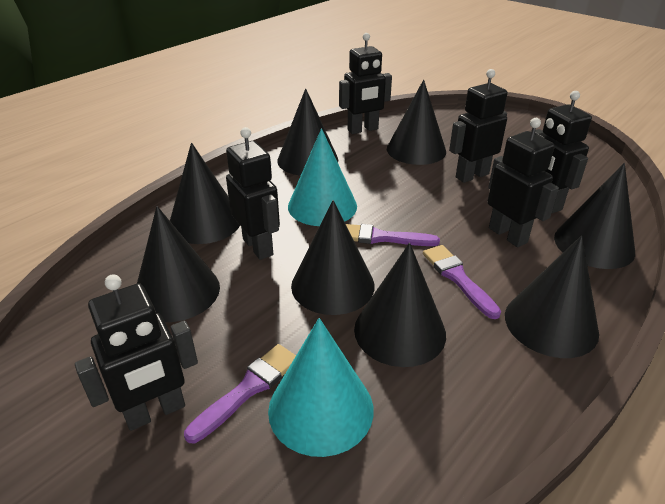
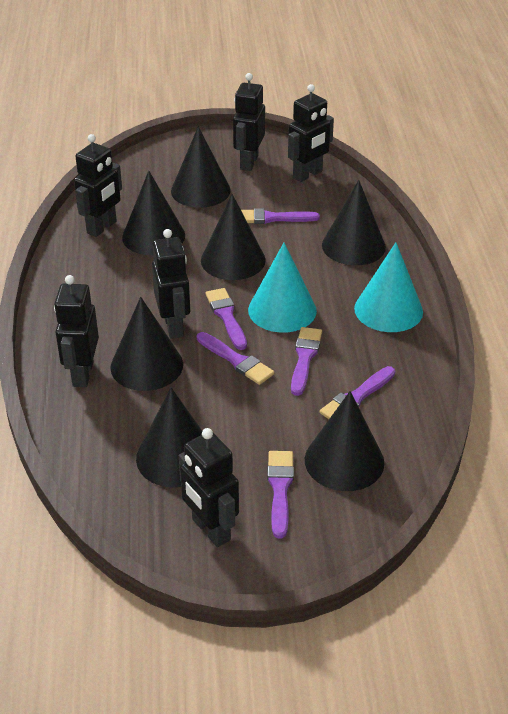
black cone: 8 -> 7
purple brush: 3 -> 6

